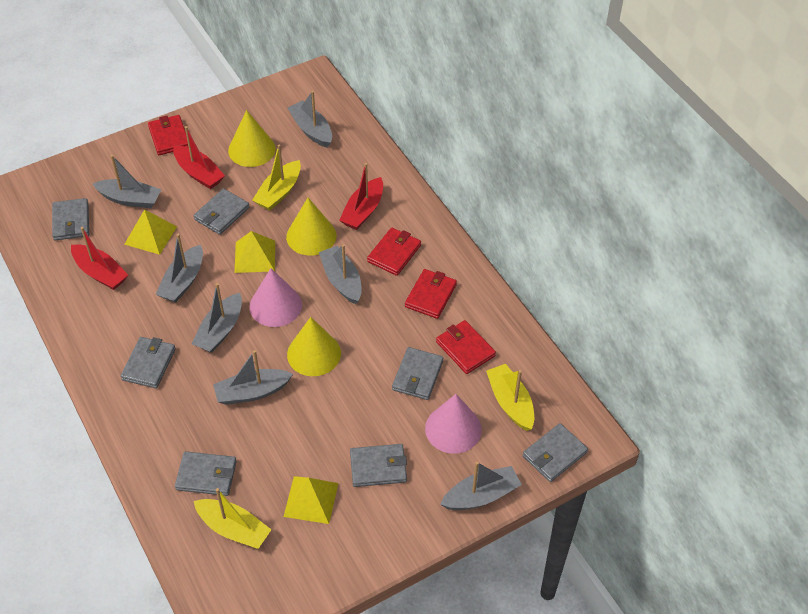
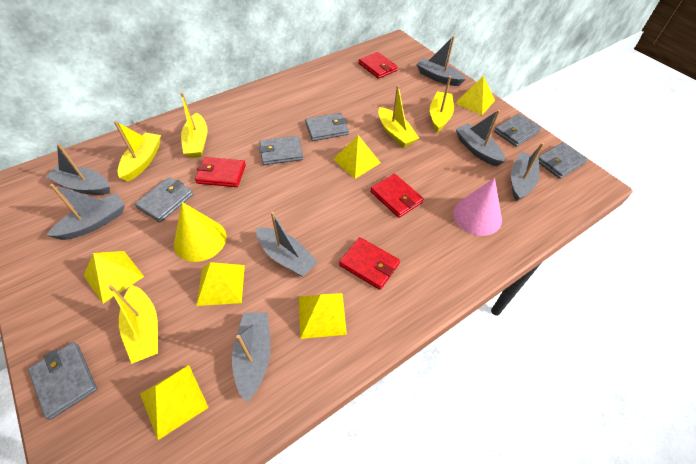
grey wallet: 7 -> 6
pink cone: 2 -> 1
red boat: 3 -> 0
yellow boat: 3 -> 5
yellow cone: 3 -> 1
yellow pyramid: 3 -> 6

